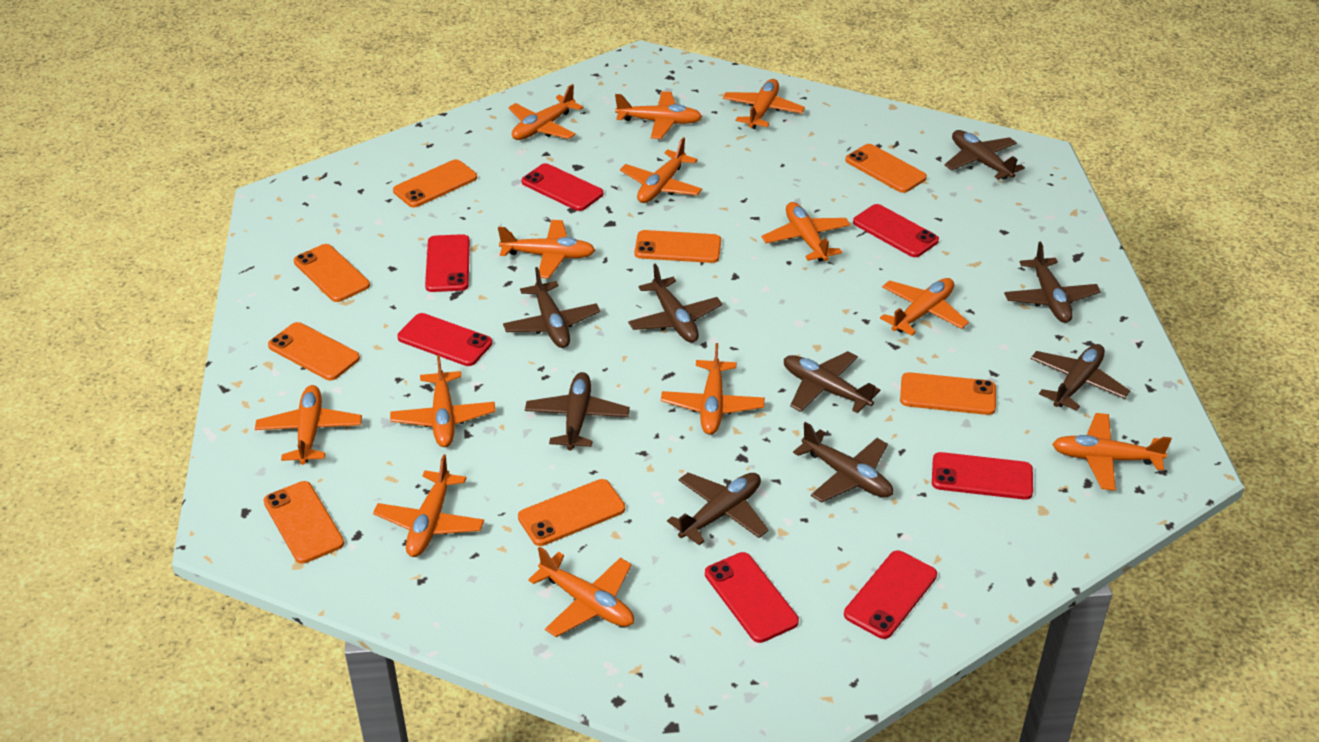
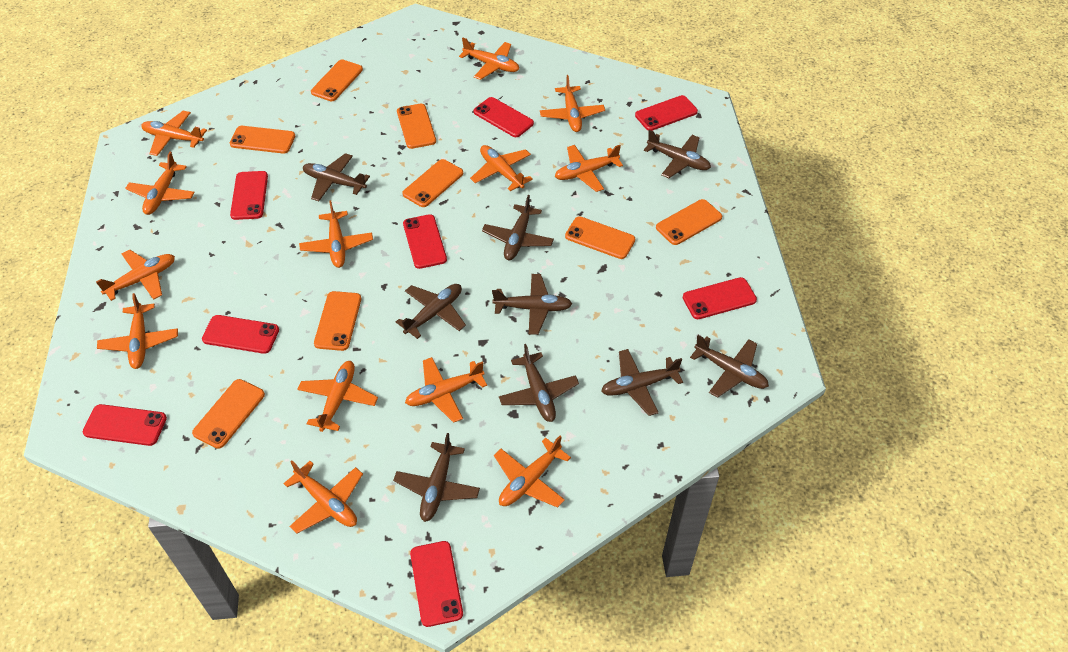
red phone: 7 -> 8

